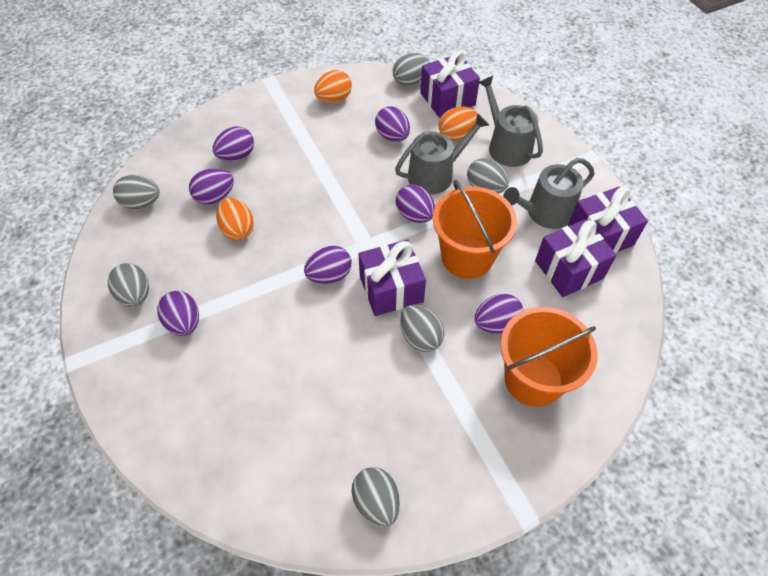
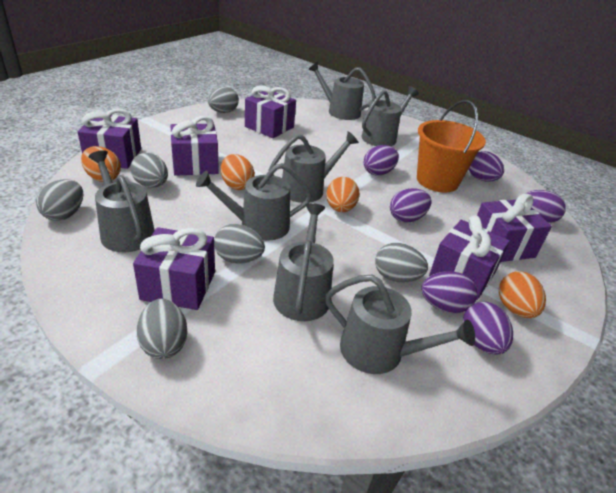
grey watering can: 3 -> 7
orange bucket: 2 -> 1
orange egg: 3 -> 4
purple egg: 7 -> 6
purple gift: 4 -> 6

